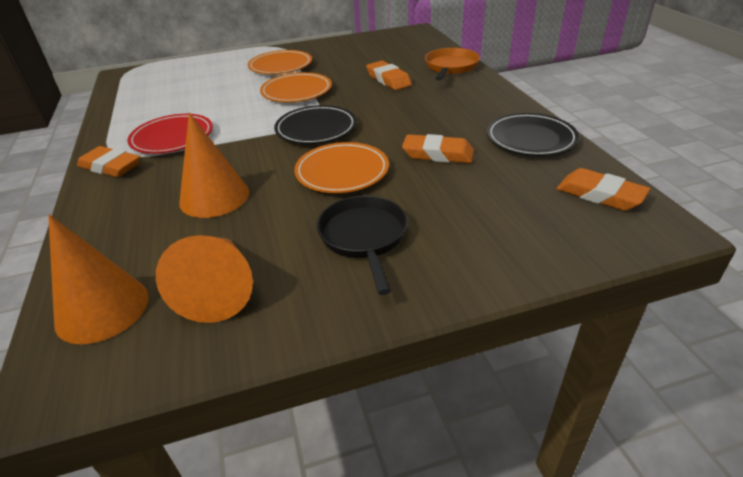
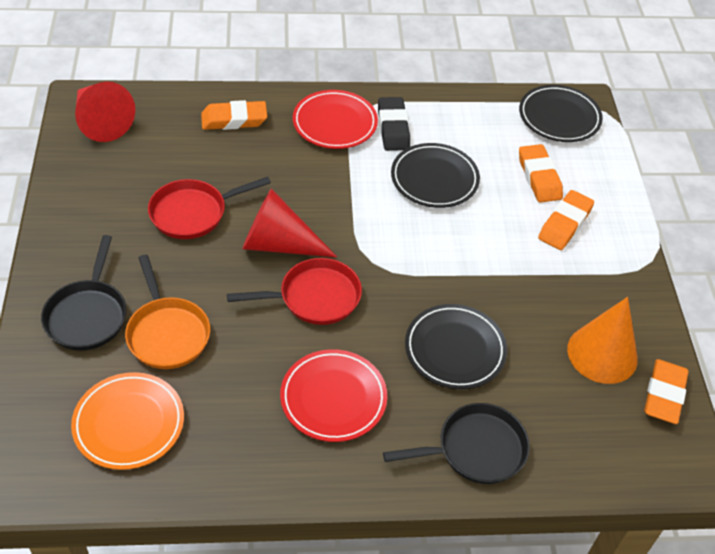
black eraser: 0 -> 1
black pan: 1 -> 2
black plate: 2 -> 3
orange cone: 3 -> 1
orange plate: 3 -> 1
red cone: 0 -> 2
red pan: 0 -> 2
red plate: 1 -> 2

